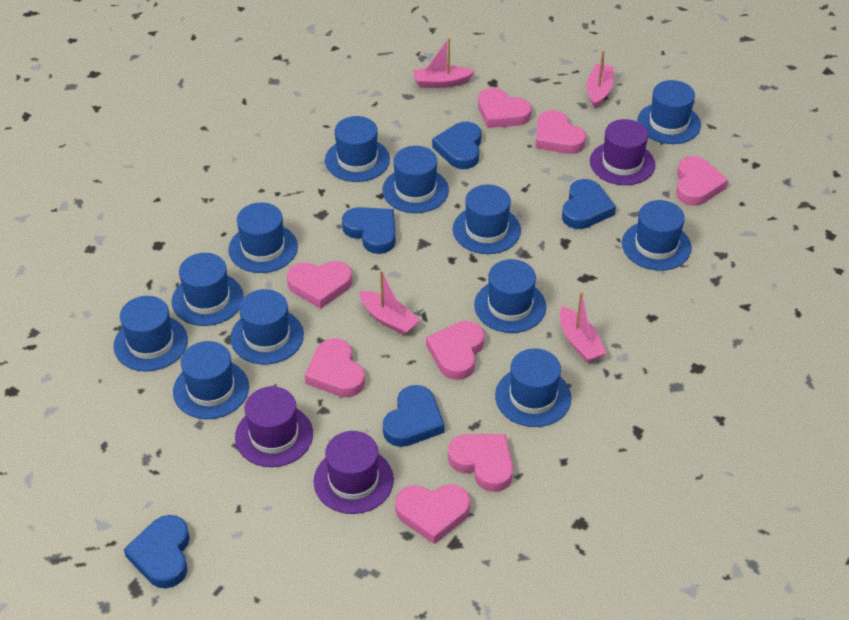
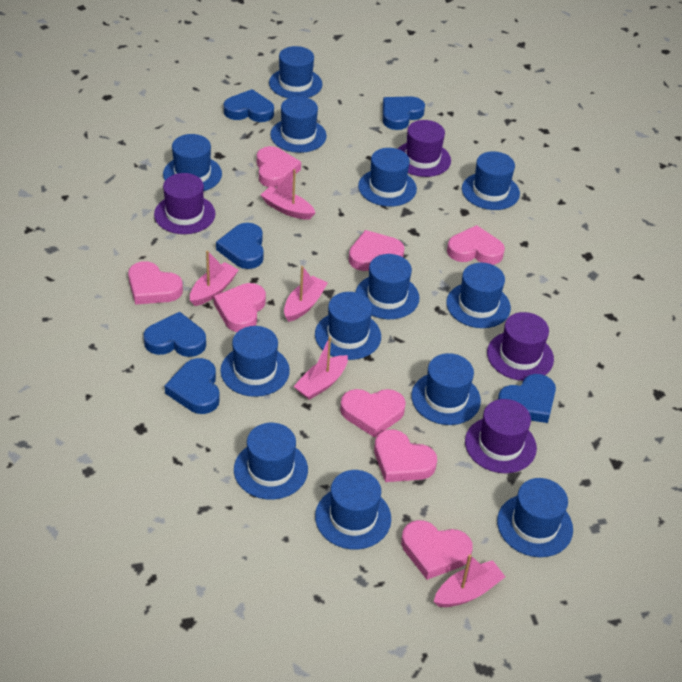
blue hat: 12 -> 13
blue heart: 5 -> 6
pink boat: 4 -> 5
purple hat: 3 -> 4

